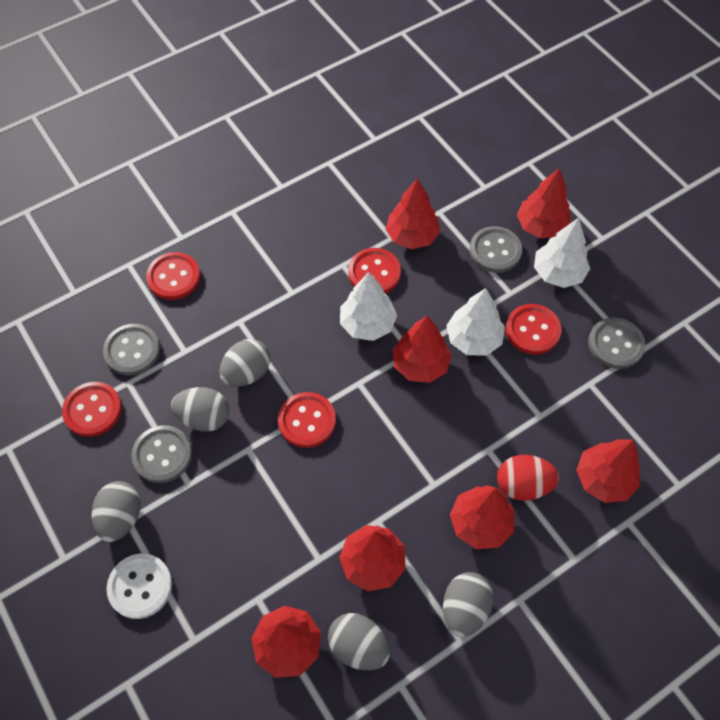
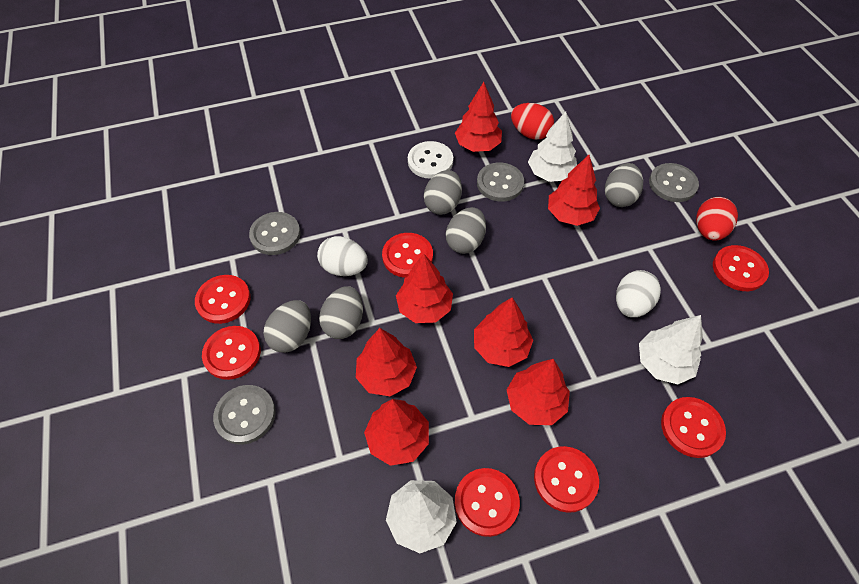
red button: 5 -> 7
red egg: 1 -> 2
white egg: 0 -> 2

